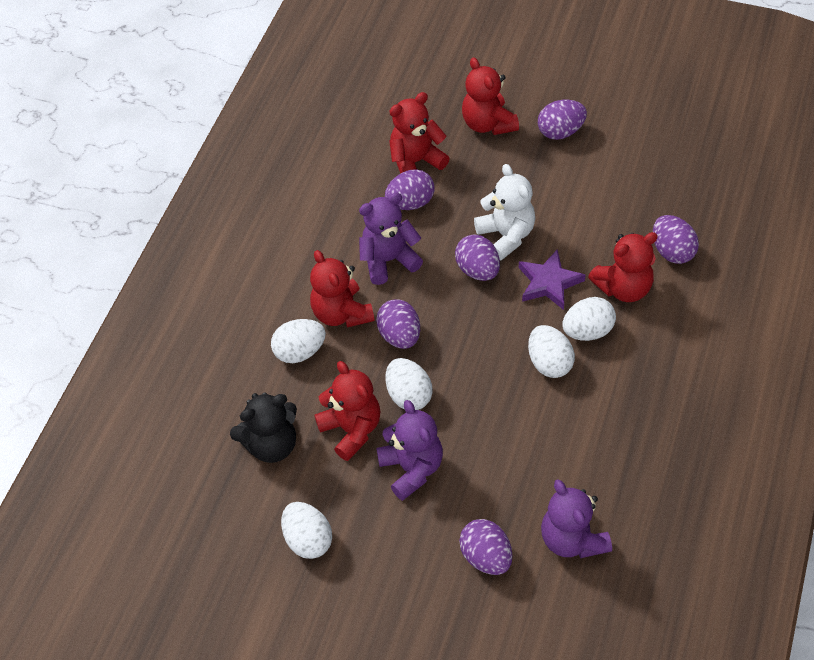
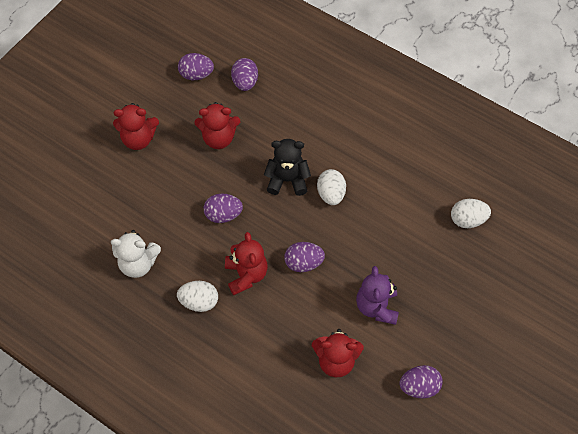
purple egg: 6 -> 5
purple star: 1 -> 0
purple teddy bear: 3 -> 1
red teddy bear: 5 -> 4
white egg: 5 -> 3

